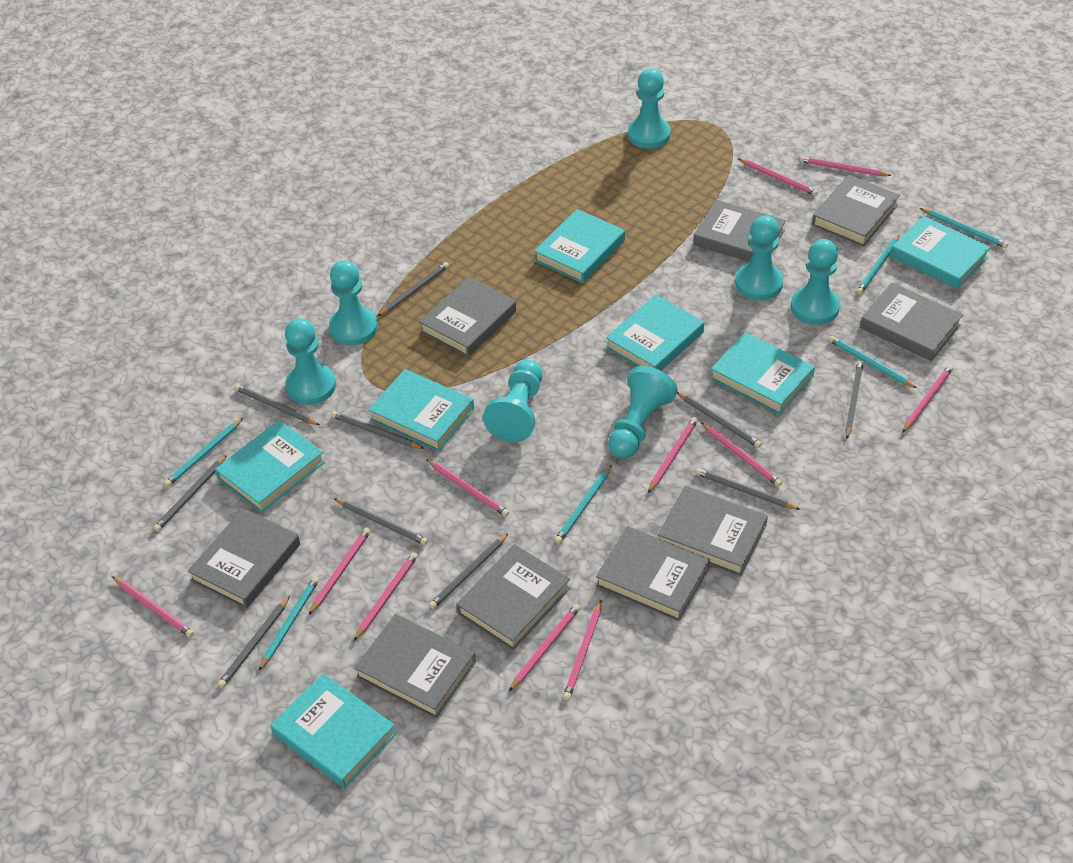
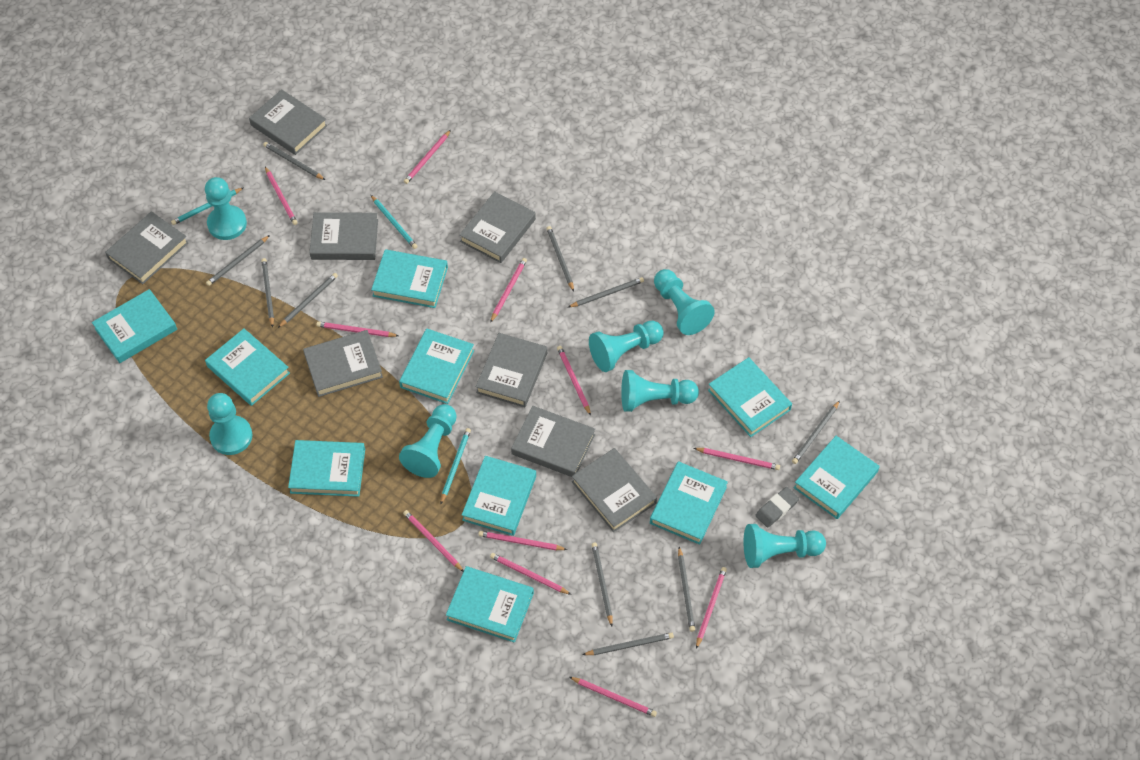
grey book: 9 -> 8
grey eraser: 0 -> 1
turquoise book: 7 -> 10
turquoise pencil: 6 -> 3

